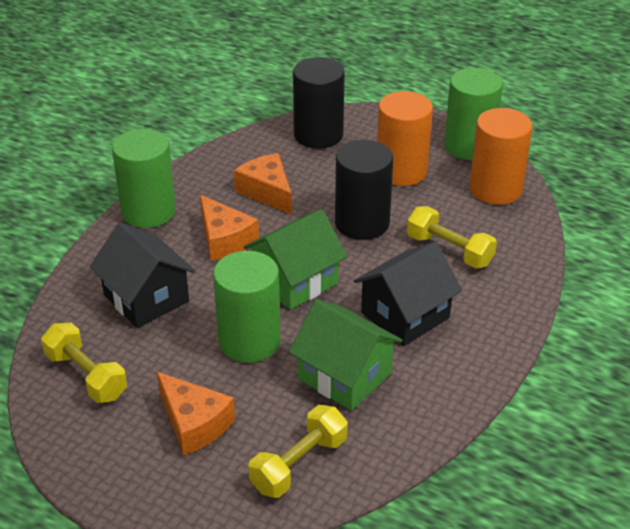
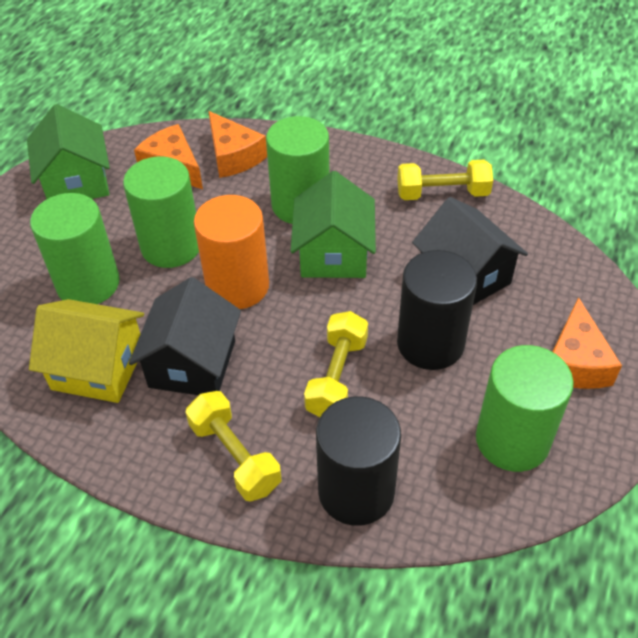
green cylinder: 3 -> 4
orange cylinder: 2 -> 1
yellow house: 0 -> 1

